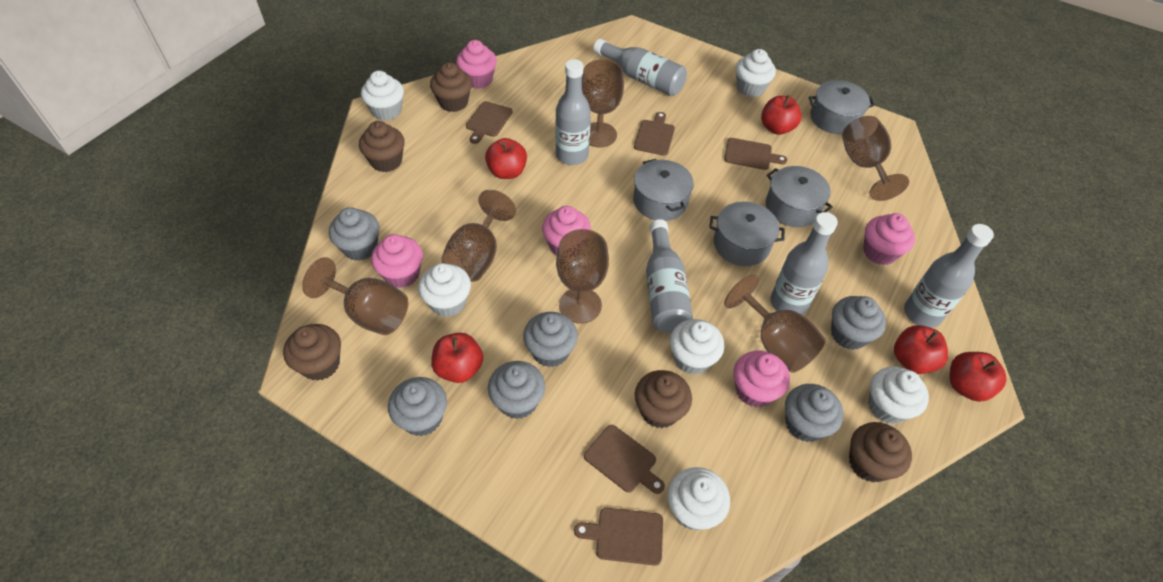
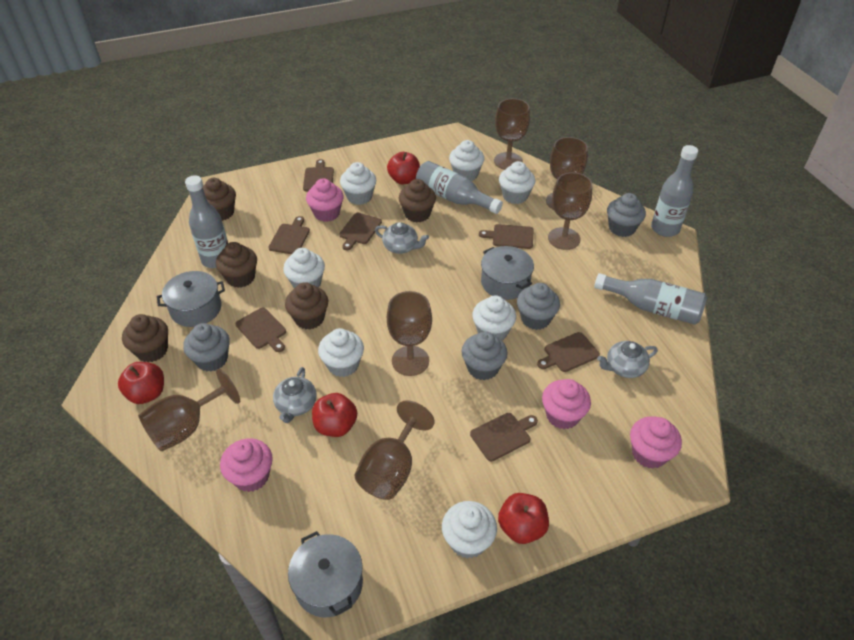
brown cutting board: 5 -> 7
grey bottle: 5 -> 4
grey cupcake: 6 -> 4
grey pot: 4 -> 3
grey teapot: 0 -> 3
pink cupcake: 5 -> 4
red apple: 5 -> 4
white cupcake: 6 -> 7

